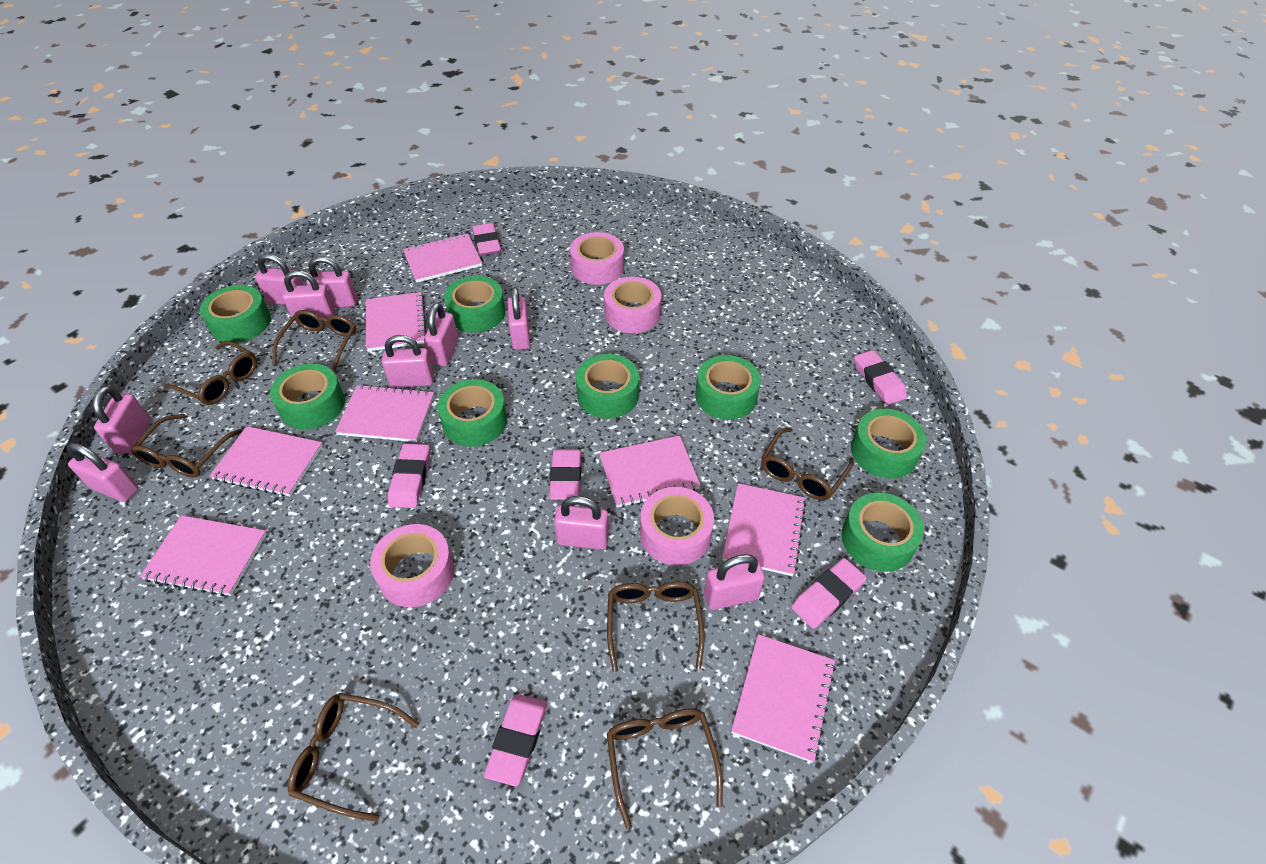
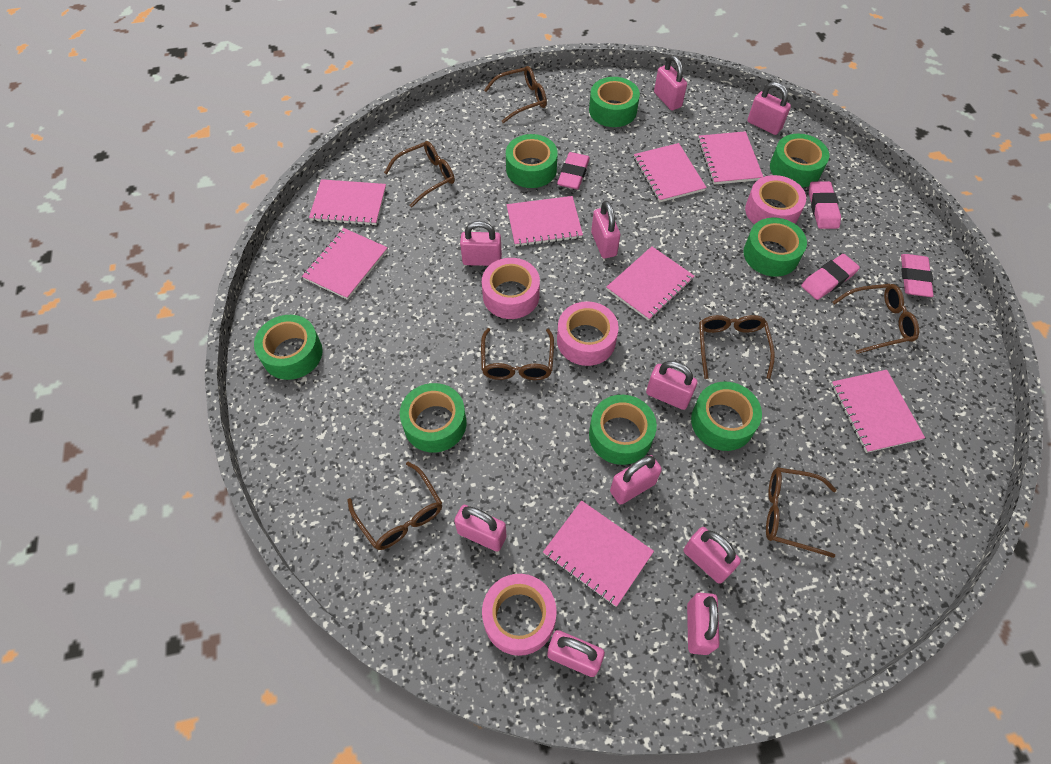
pink eraser: 6 -> 4

